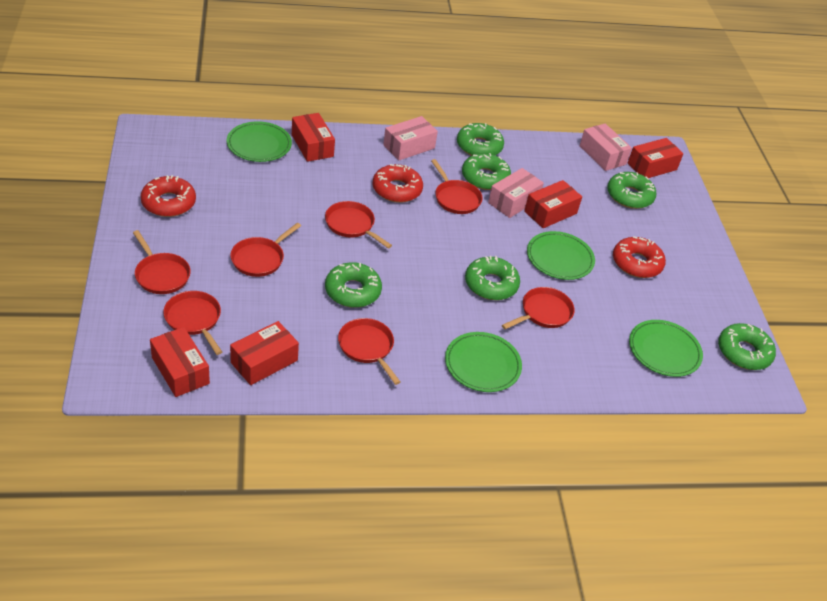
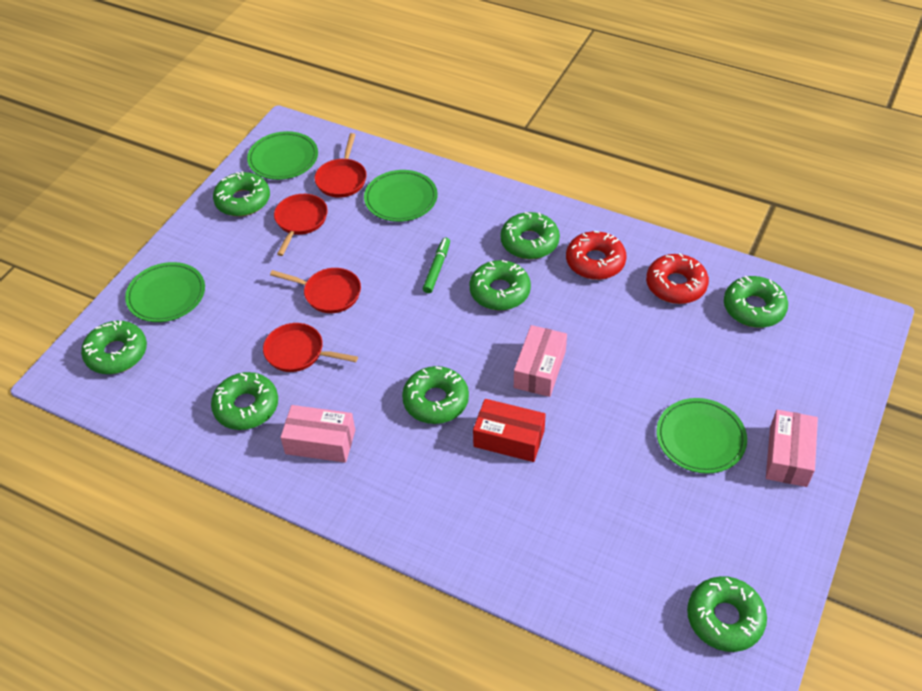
green donut: 6 -> 8
green marker: 0 -> 1
red box: 5 -> 1
red donut: 3 -> 2
red pan: 7 -> 4

